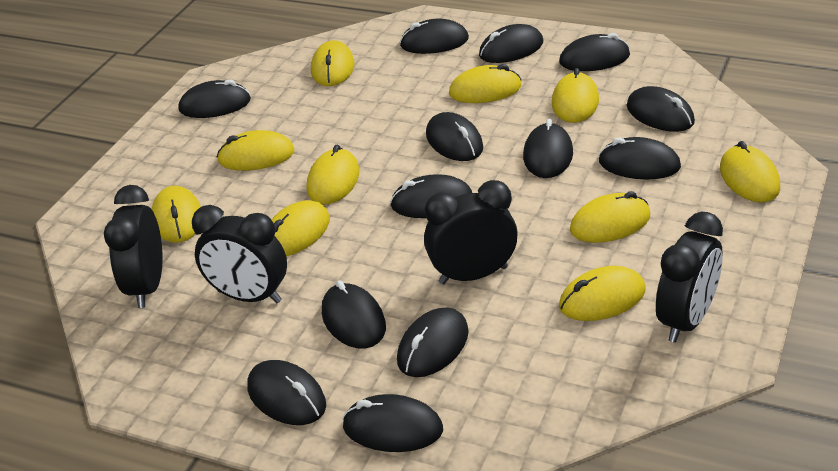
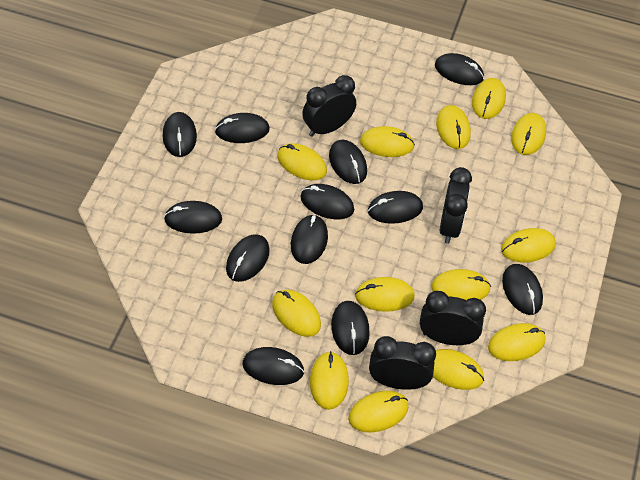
black mouse: 13 -> 12
yellow mouse: 10 -> 13

